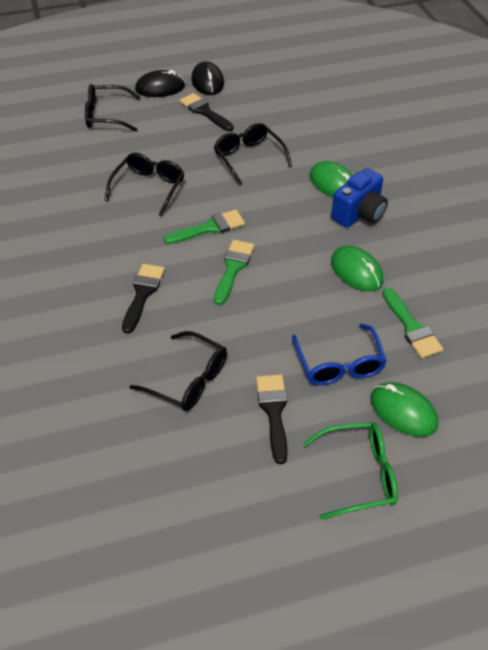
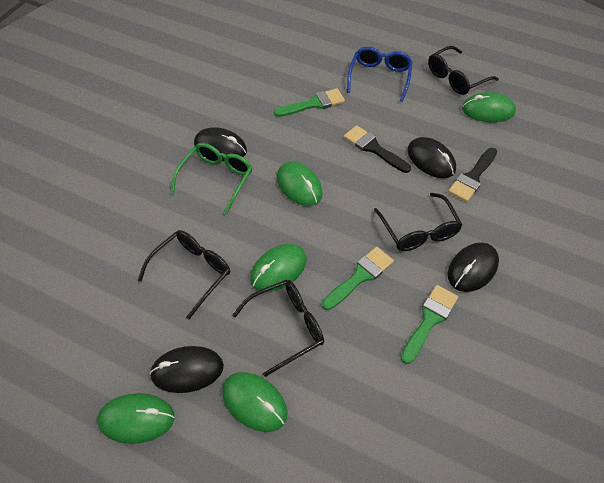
black brush: 3 -> 2
black mouse: 2 -> 4
blue camera: 1 -> 0
green mouse: 3 -> 5

